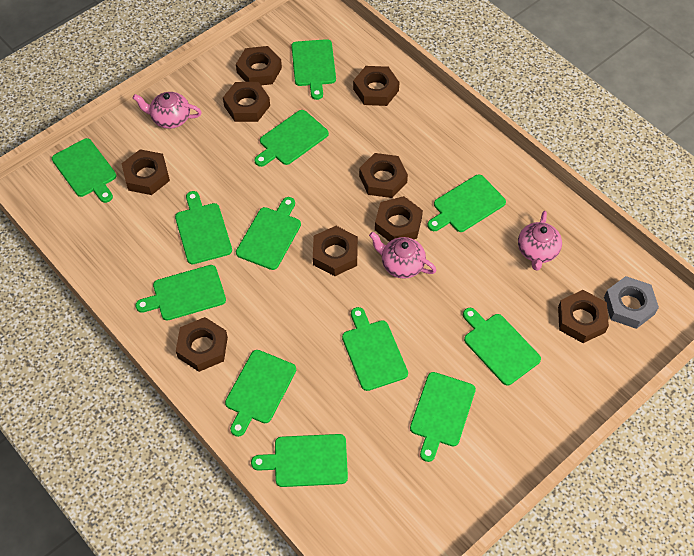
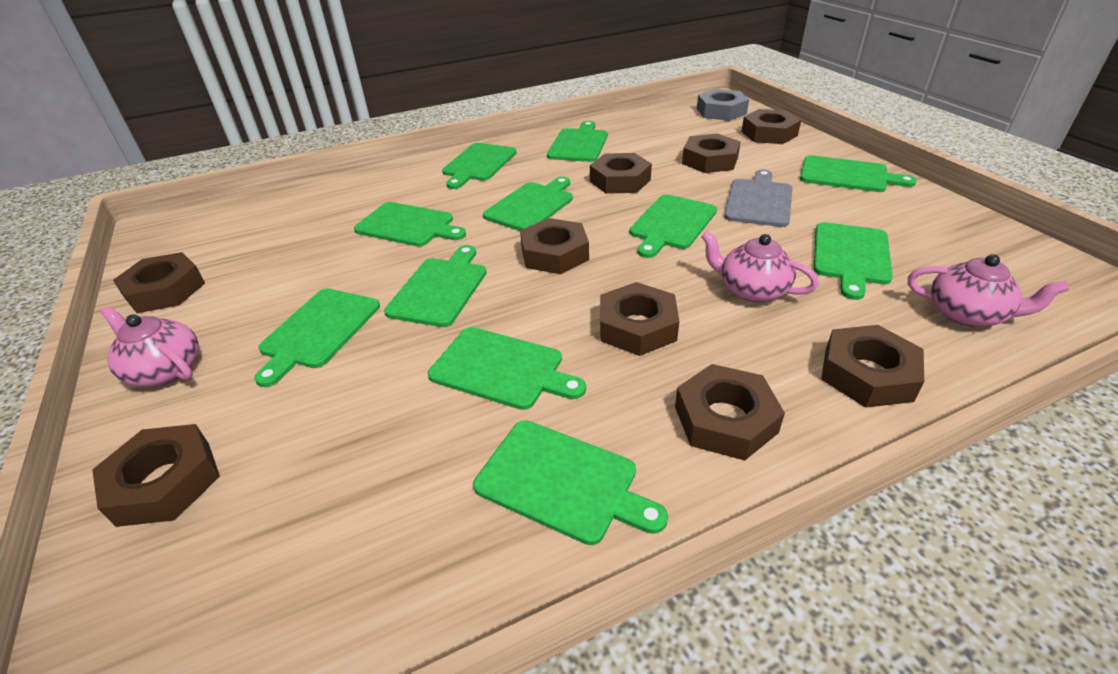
green cutting board: 12 -> 11
grey cutting board: 0 -> 1

